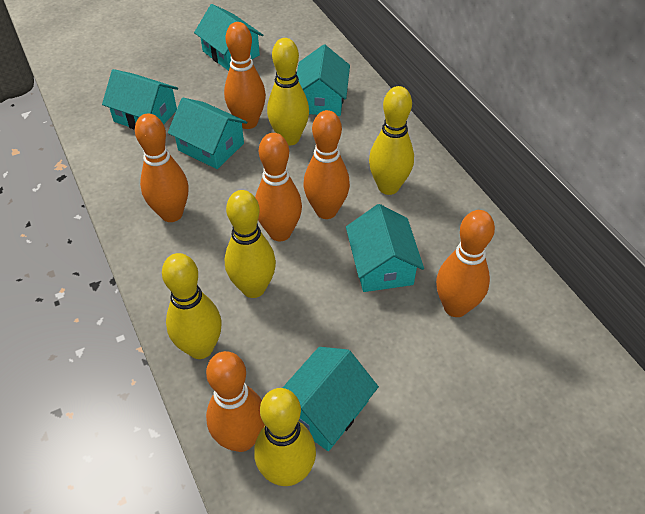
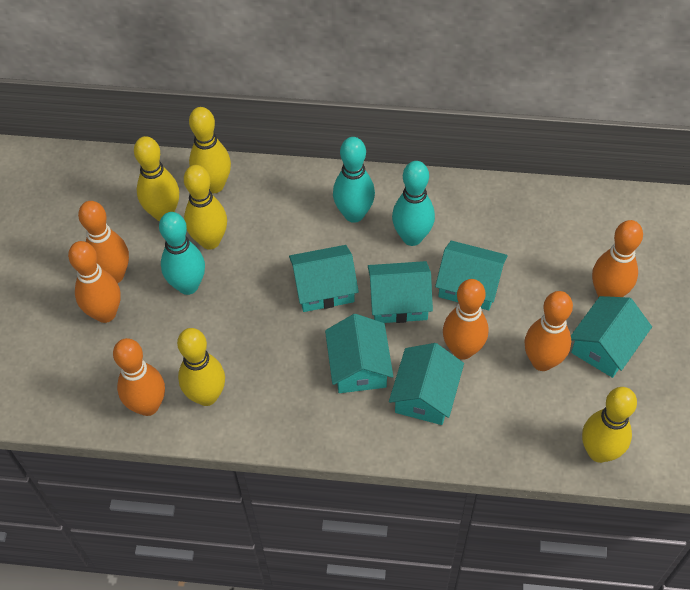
turquoise bowling pin: 0 -> 3

